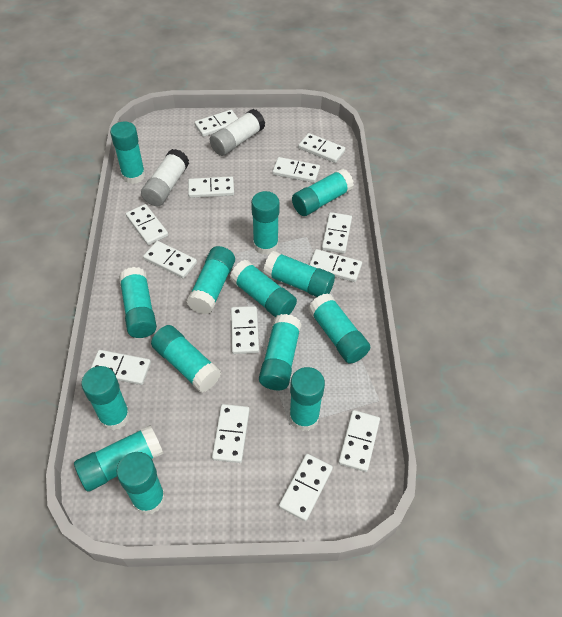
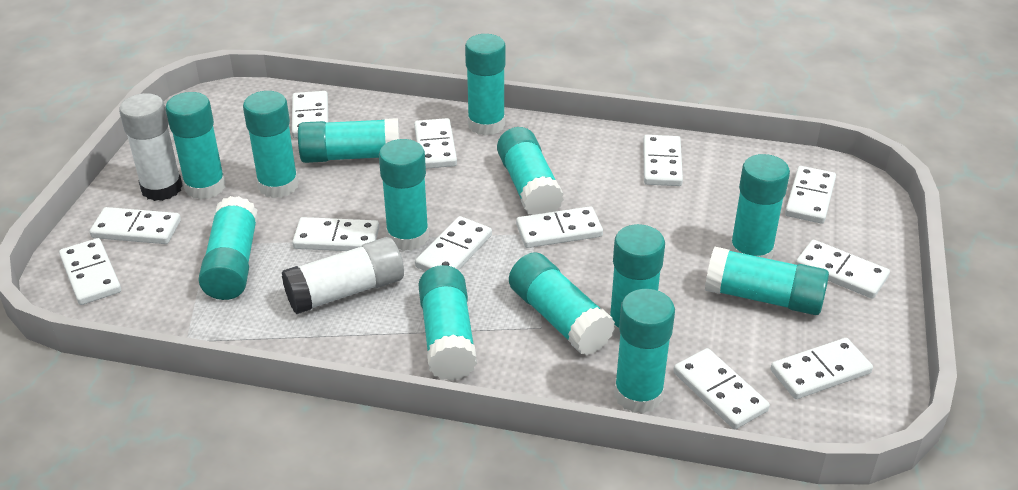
turquoise glue stick: 14 -> 13
white domino: 13 -> 12

